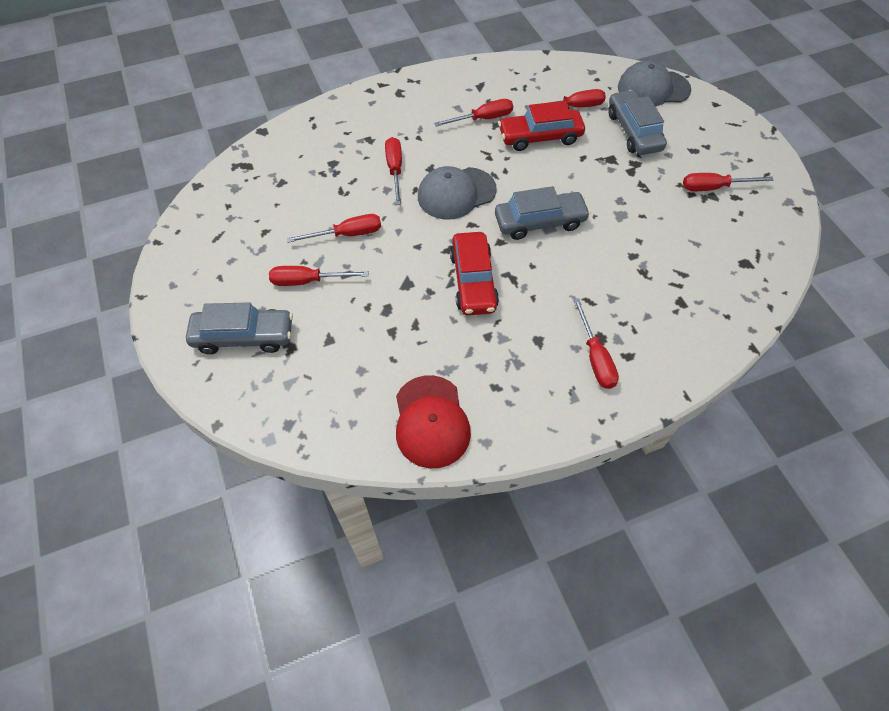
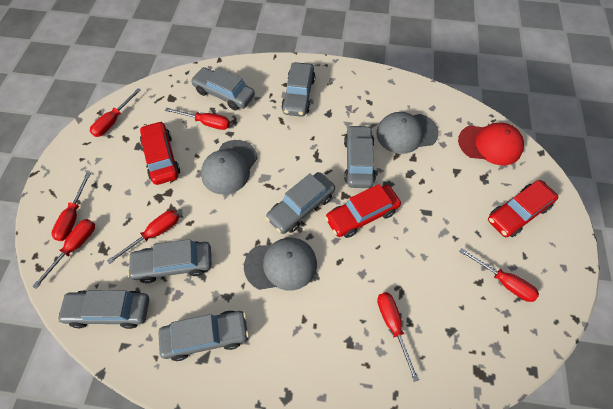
grey cap: 2 -> 3
grey car: 3 -> 7
red car: 2 -> 3

